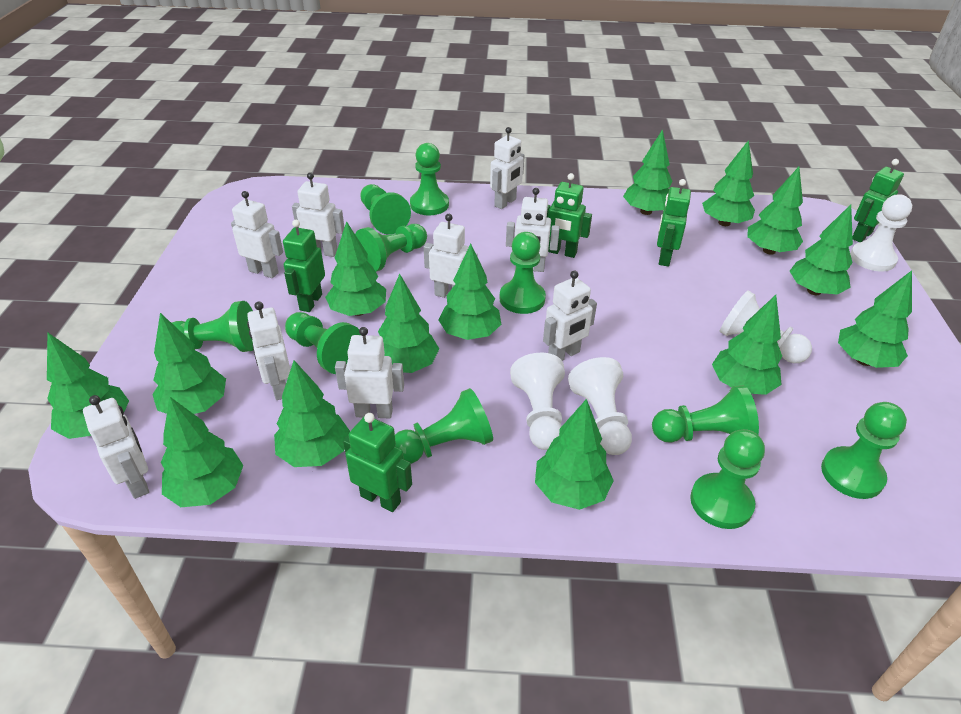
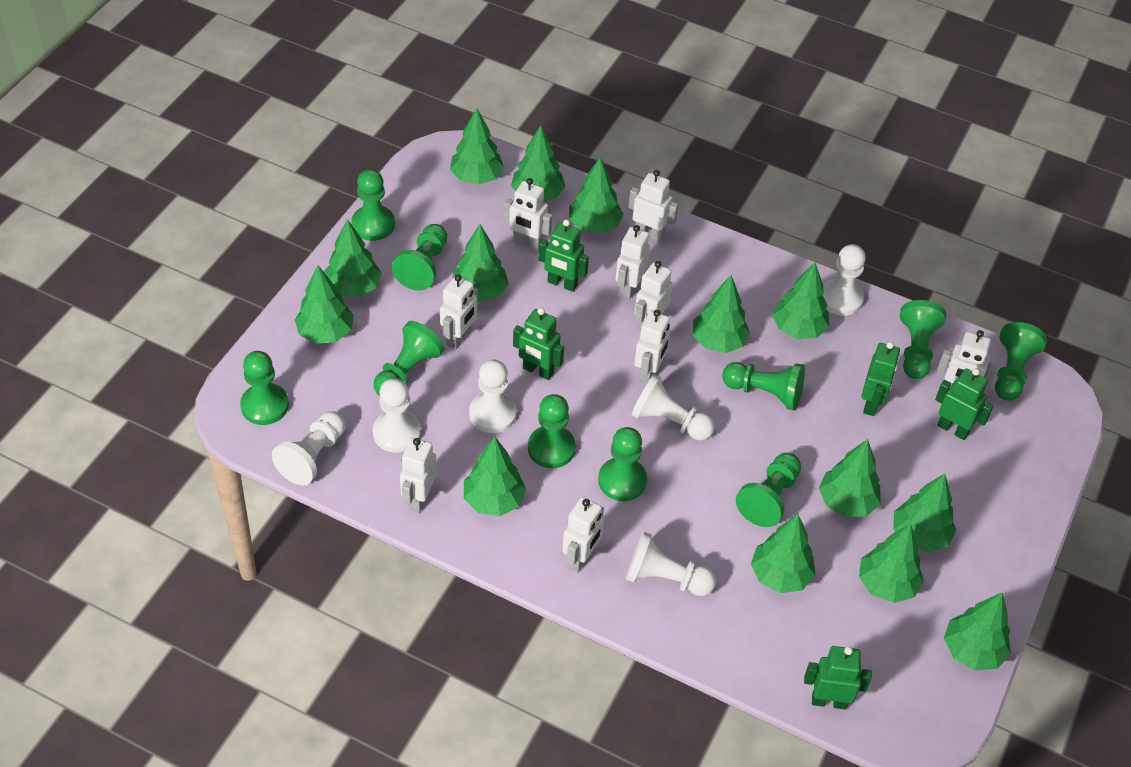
white pawn: 4 -> 6

